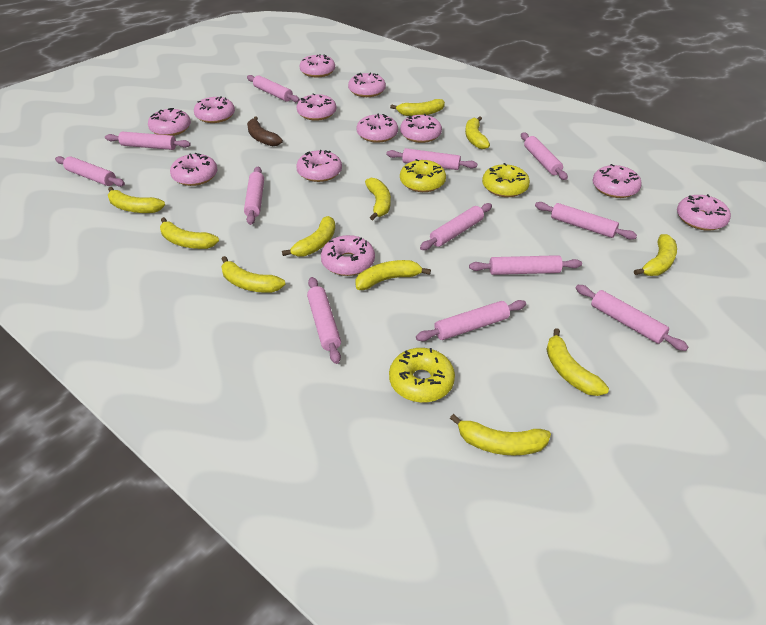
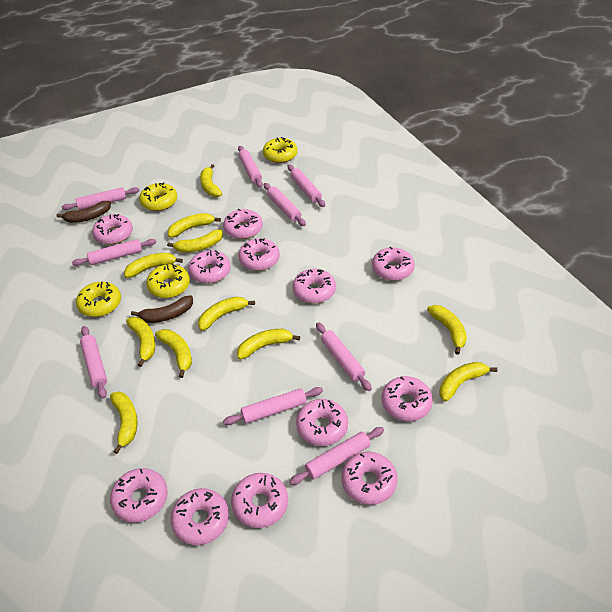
brown banana: 1 -> 2
pink rolling pin: 12 -> 9
yellow donut: 3 -> 4

